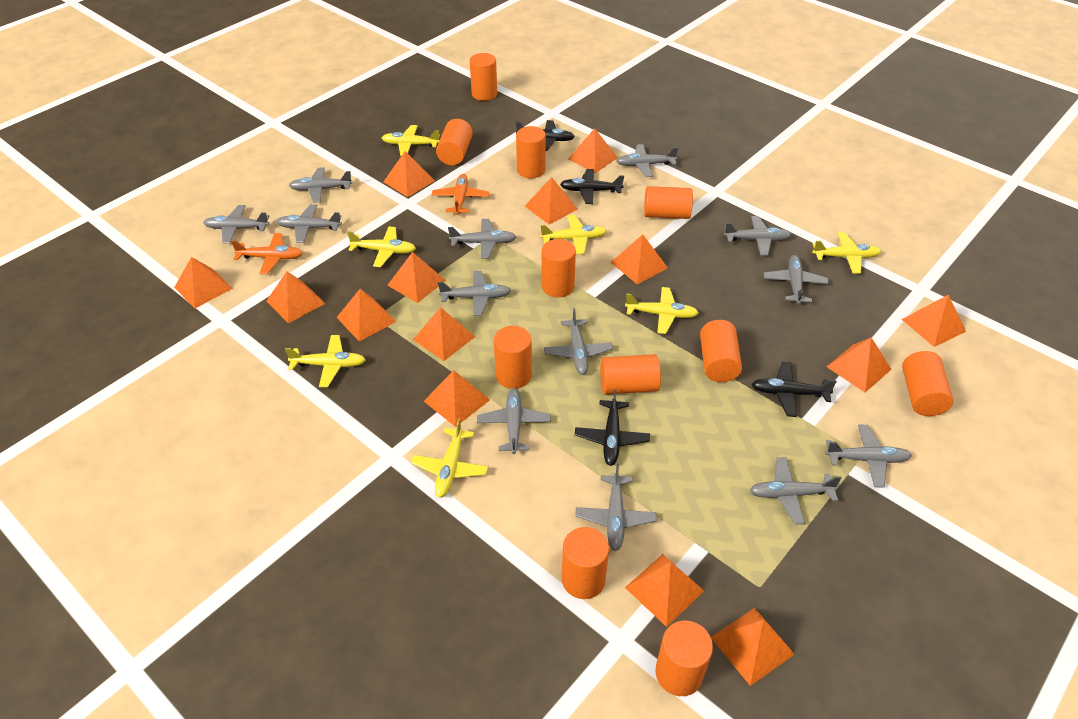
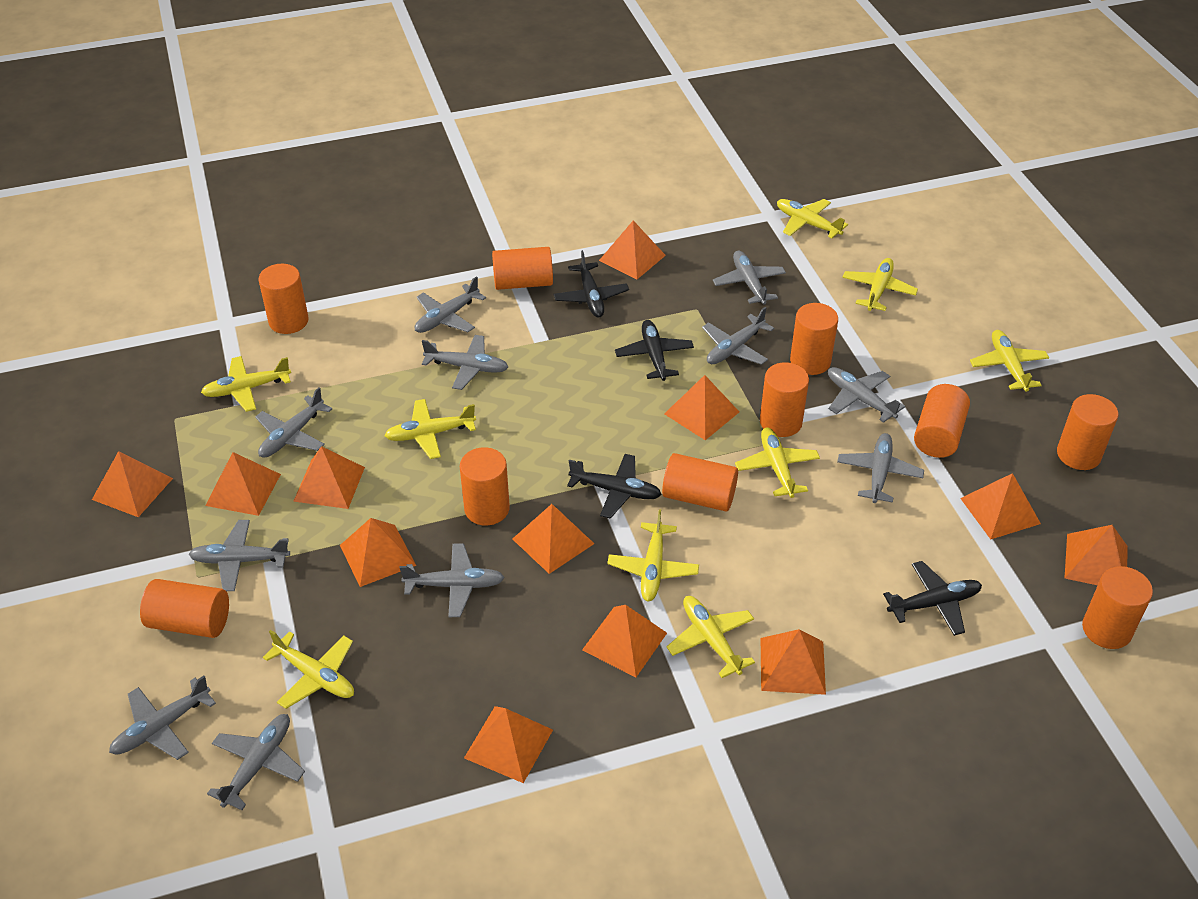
grey plane: 13 -> 11
orange cylinder: 11 -> 10
orange plane: 2 -> 0
orange pyramid: 14 -> 12
yellow plane: 7 -> 9

